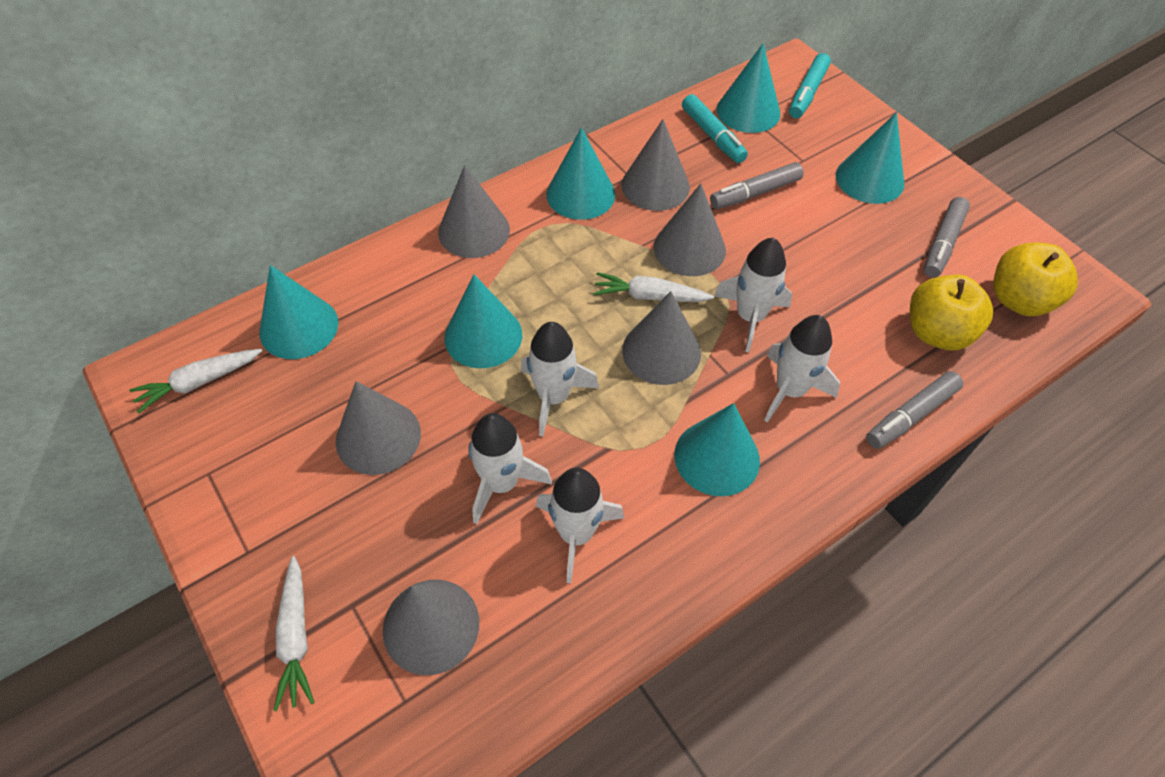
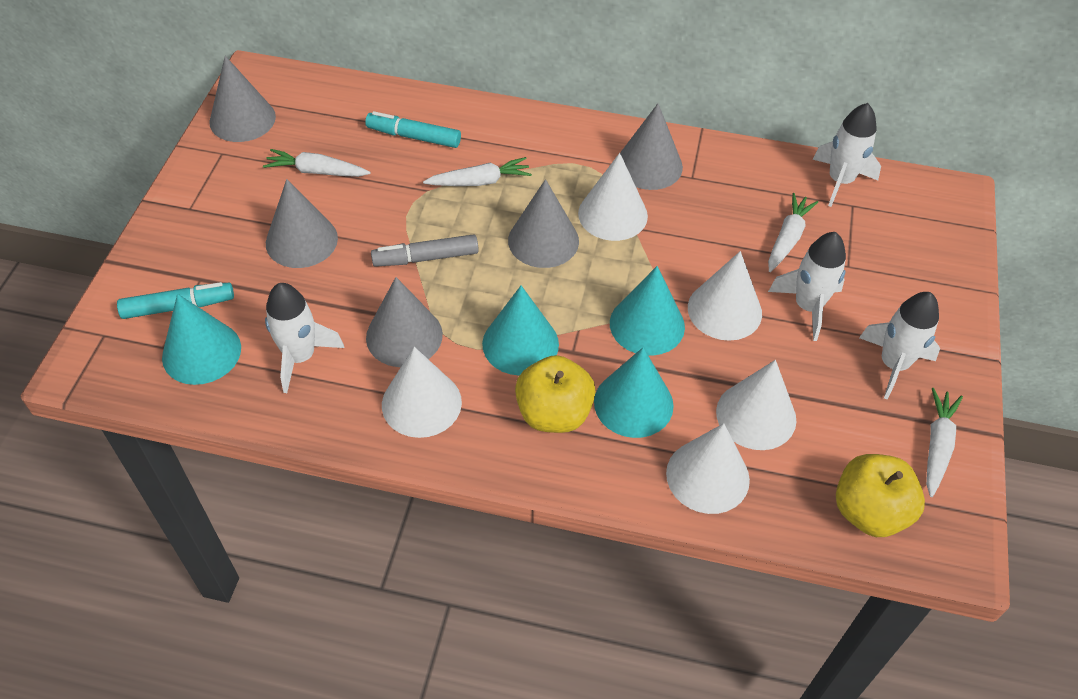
grey cone: 6 -> 5
grey marker: 3 -> 1
turquoise cone: 6 -> 4
white carrot: 3 -> 4
white cone: 0 -> 5
white rocket: 5 -> 4

